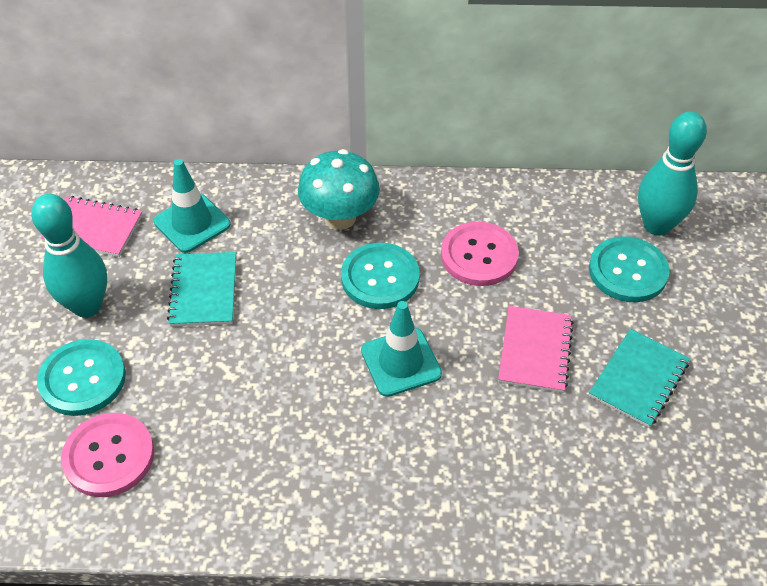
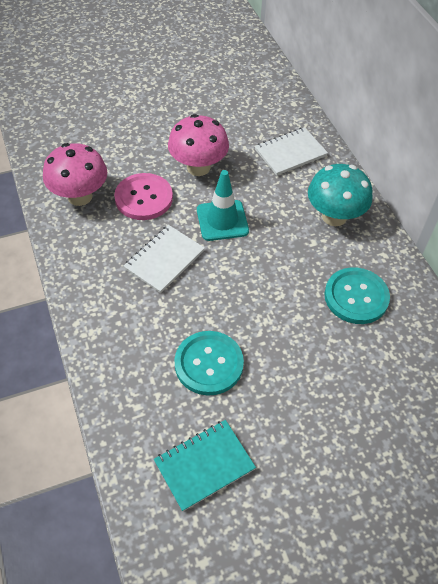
pink button: 2 -> 1
pink mushroom: 0 -> 2
pink notebook: 2 -> 0
turquoise bowling pin: 2 -> 0
turquoise button: 3 -> 2
turquoise notebook: 2 -> 1
turquoise traffic cone: 2 -> 1
white notebook: 0 -> 2

